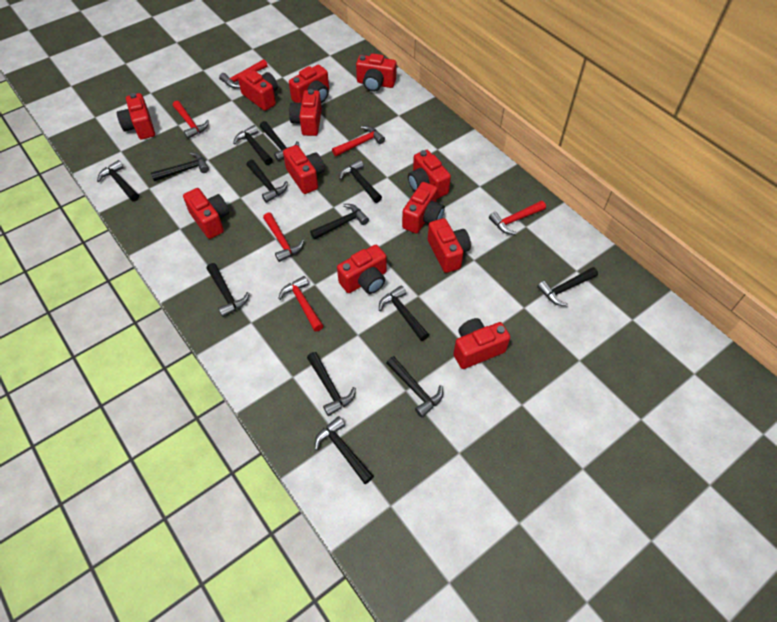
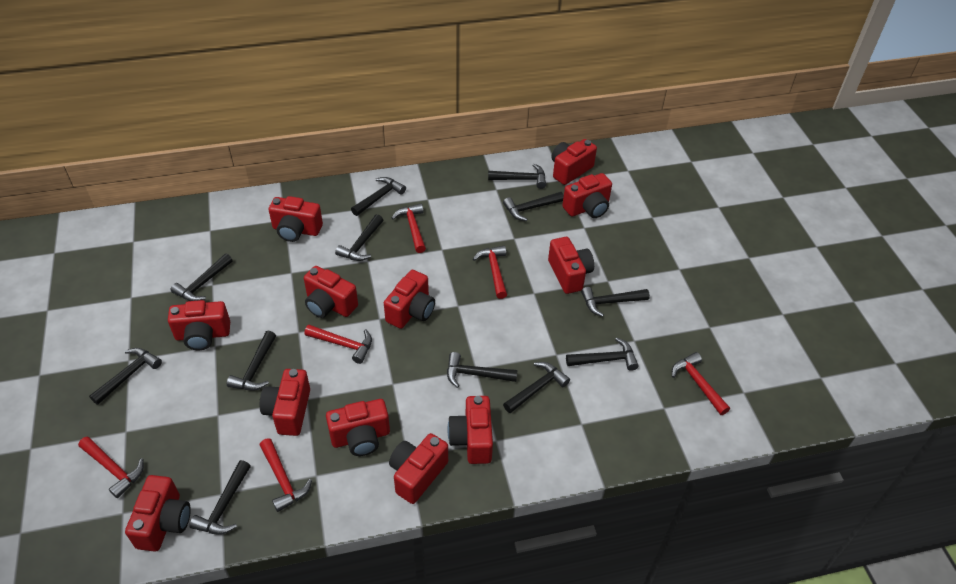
black hammer: 13 -> 12

